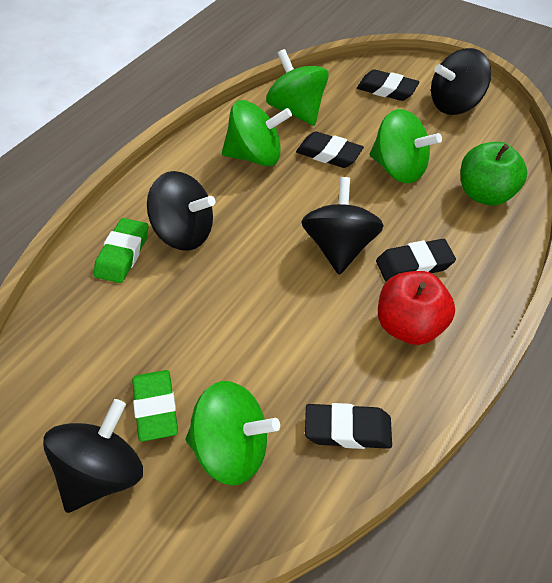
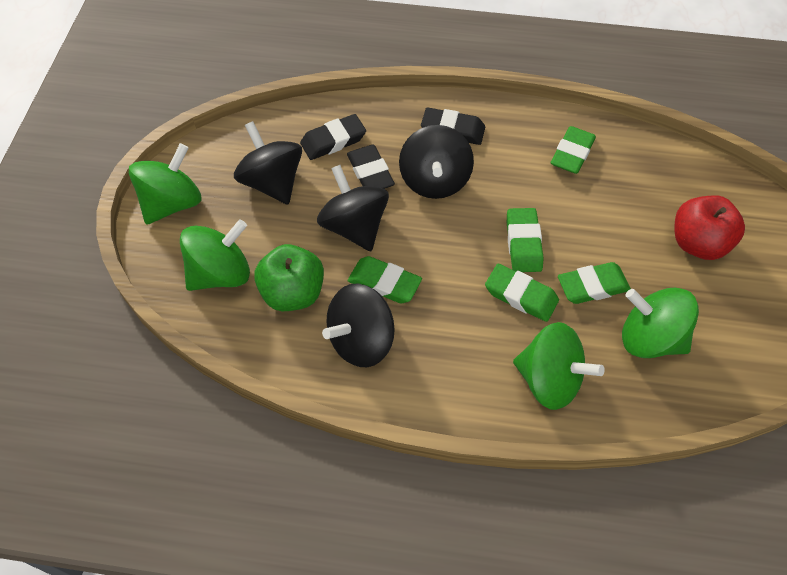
black eraser: 4 -> 3
green eraser: 2 -> 5

